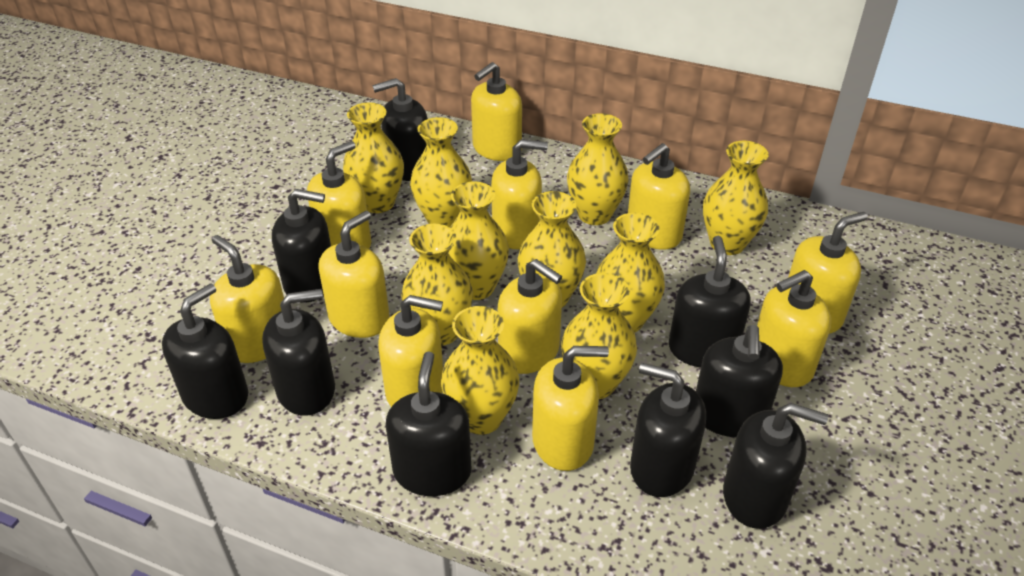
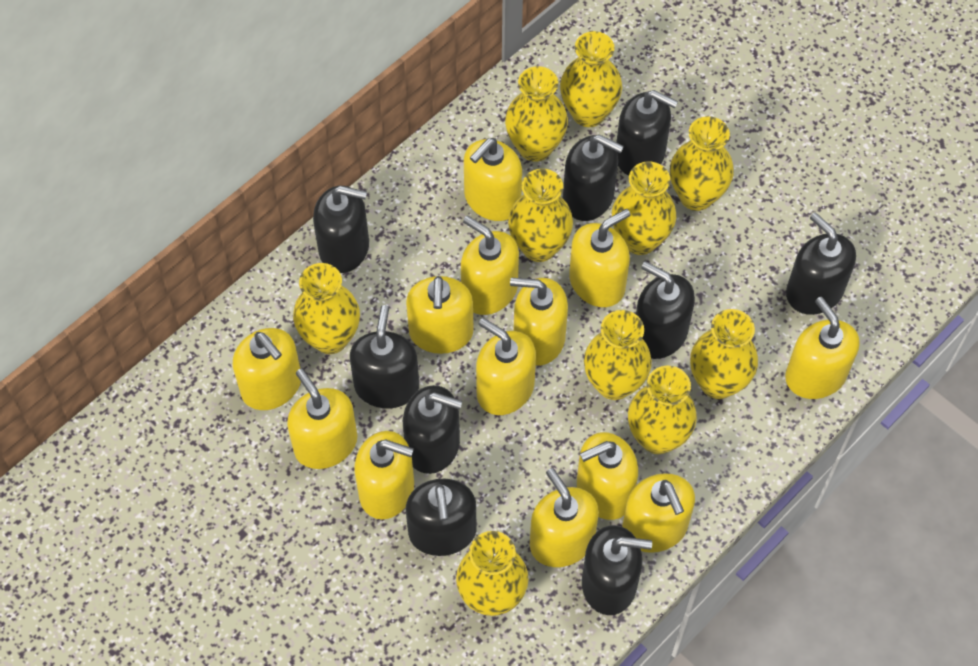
yellow soap dispenser: 11 -> 13

